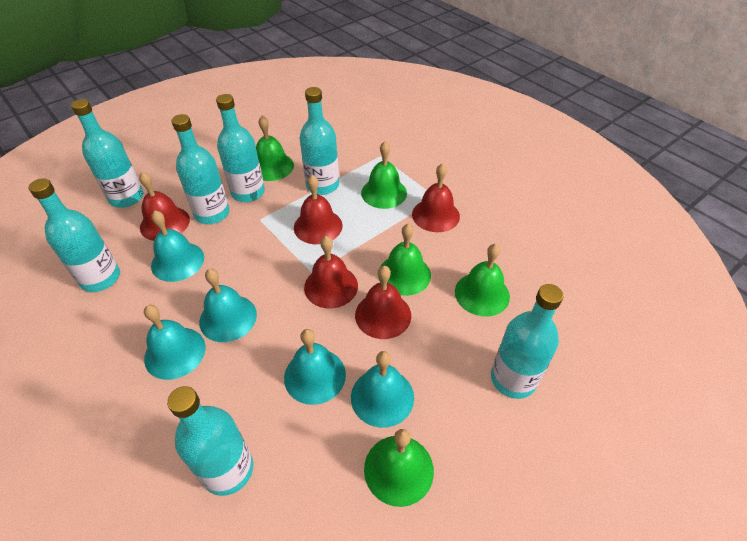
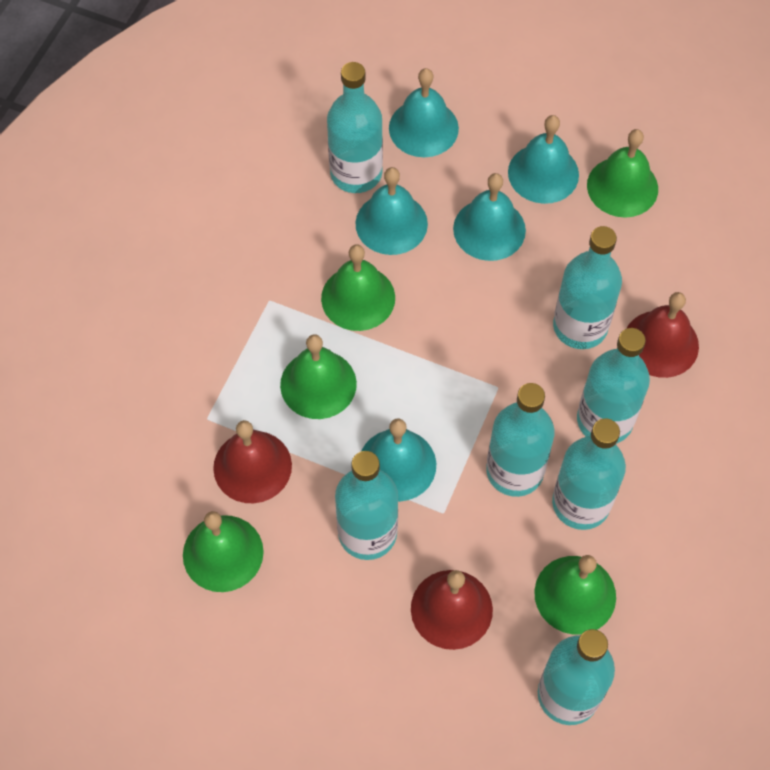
red bell: 5 -> 3

